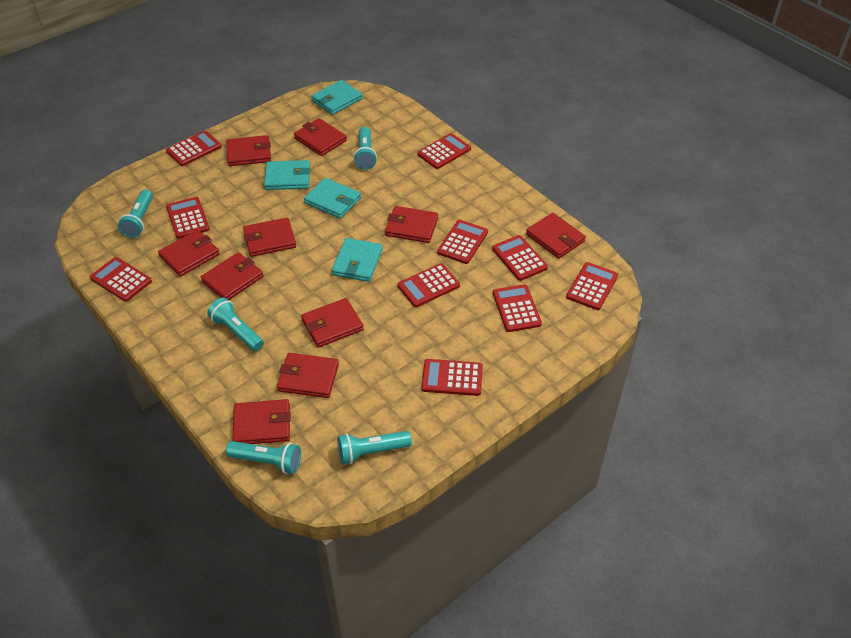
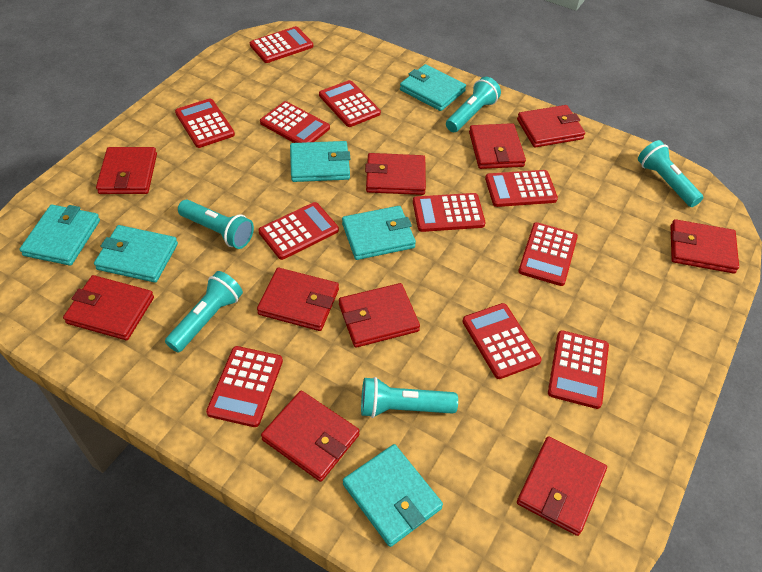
red calculator: 10 -> 11
turquoise wallet: 4 -> 6

